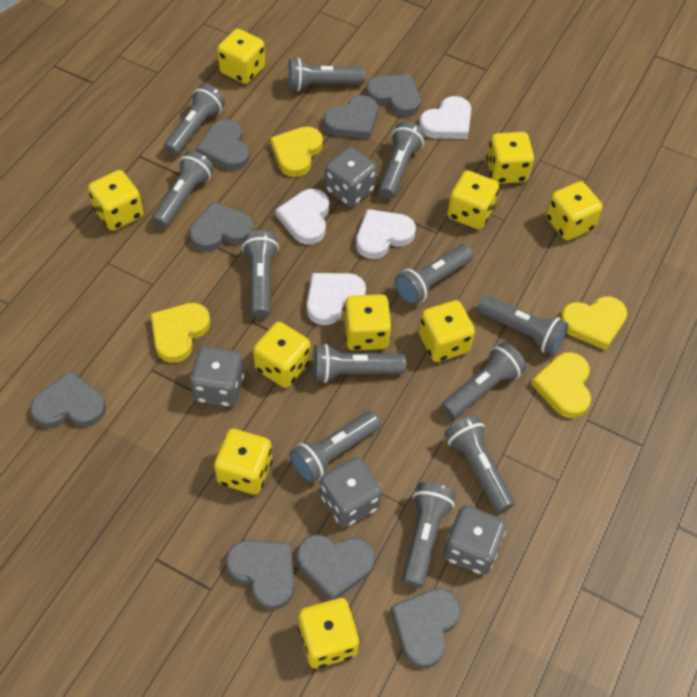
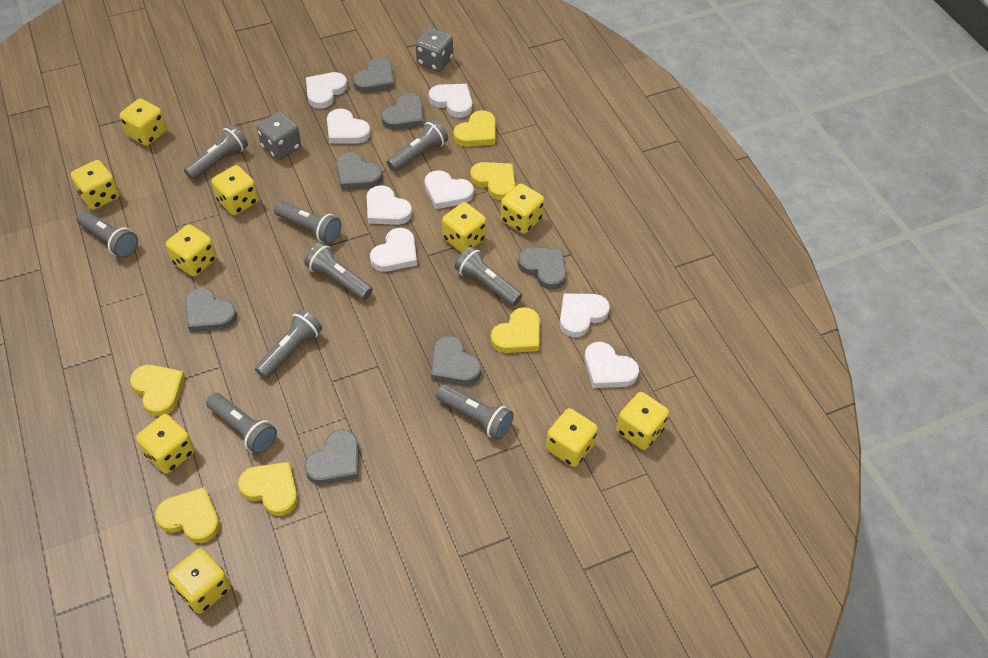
grey dice: 4 -> 2
grey flashlight: 12 -> 9
grey heart: 8 -> 7
white heart: 4 -> 8
yellow heart: 4 -> 6

